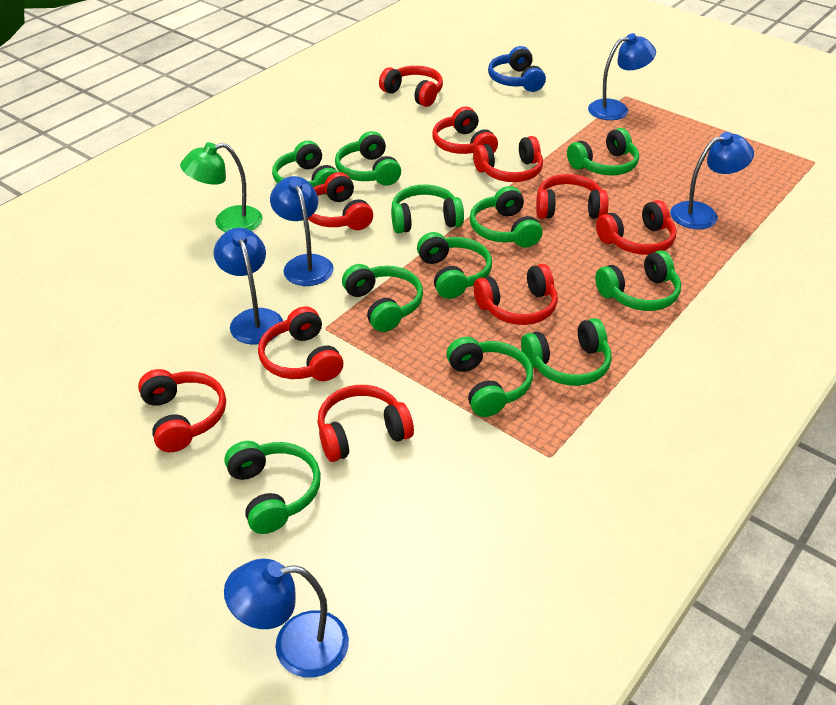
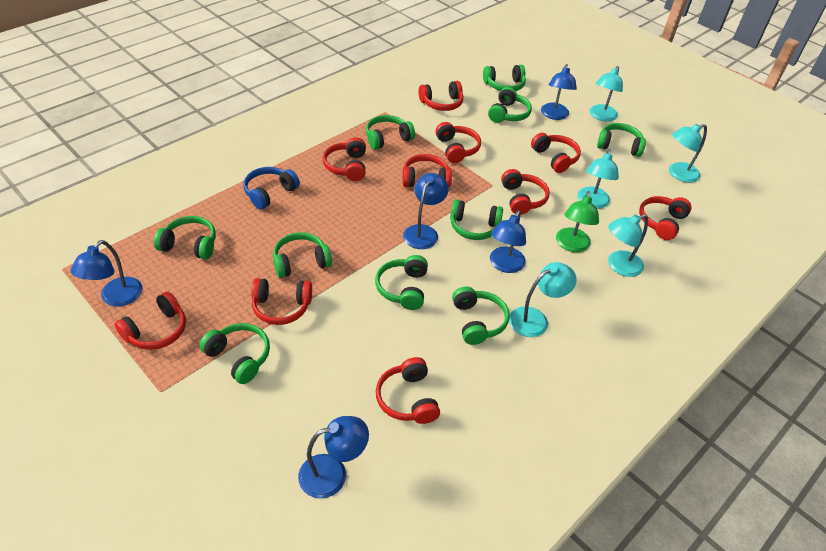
green headphones: 11 -> 10
turquoise lamp: 0 -> 5

